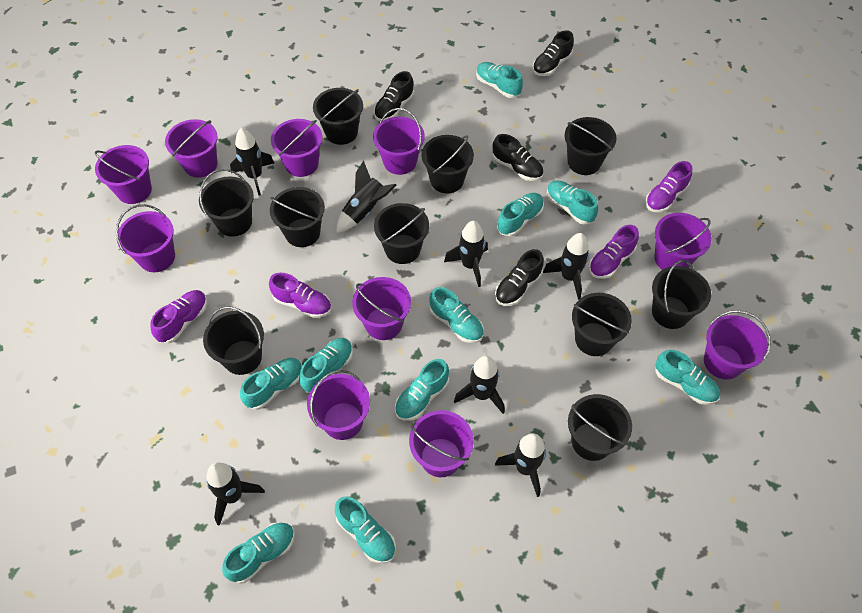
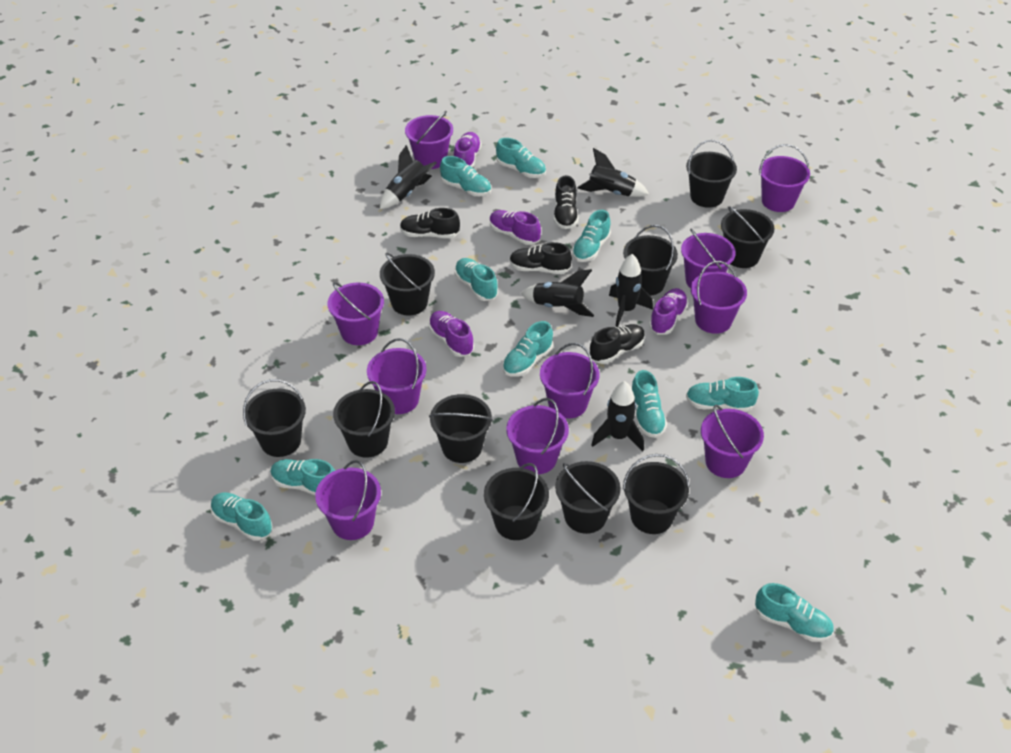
black rocket: 7 -> 5

